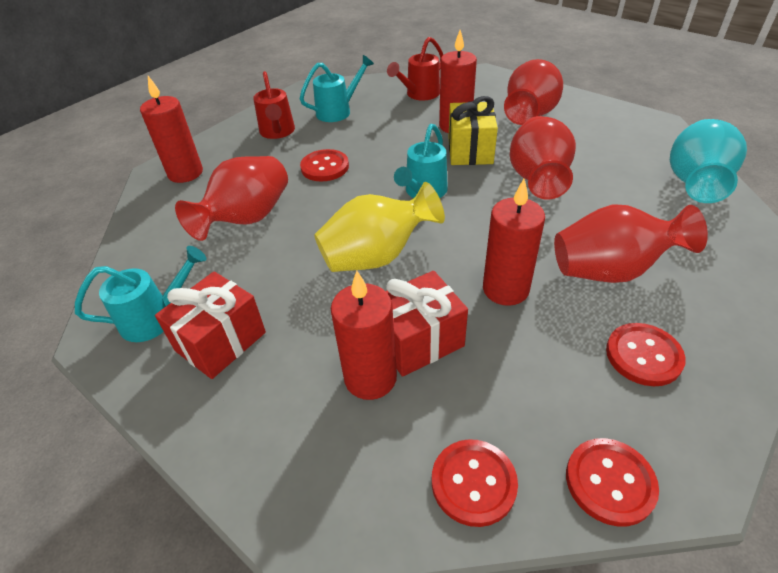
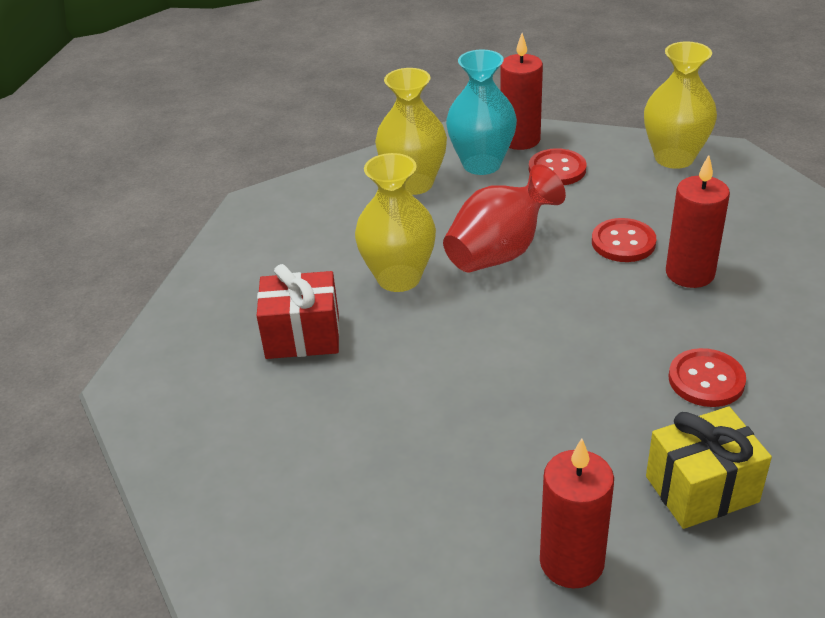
red button: 4 -> 3
red candle: 4 -> 3
red gift: 2 -> 1
red vase: 4 -> 1
red watering can: 2 -> 0
turquoise watering can: 3 -> 0
yellow vase: 1 -> 3

